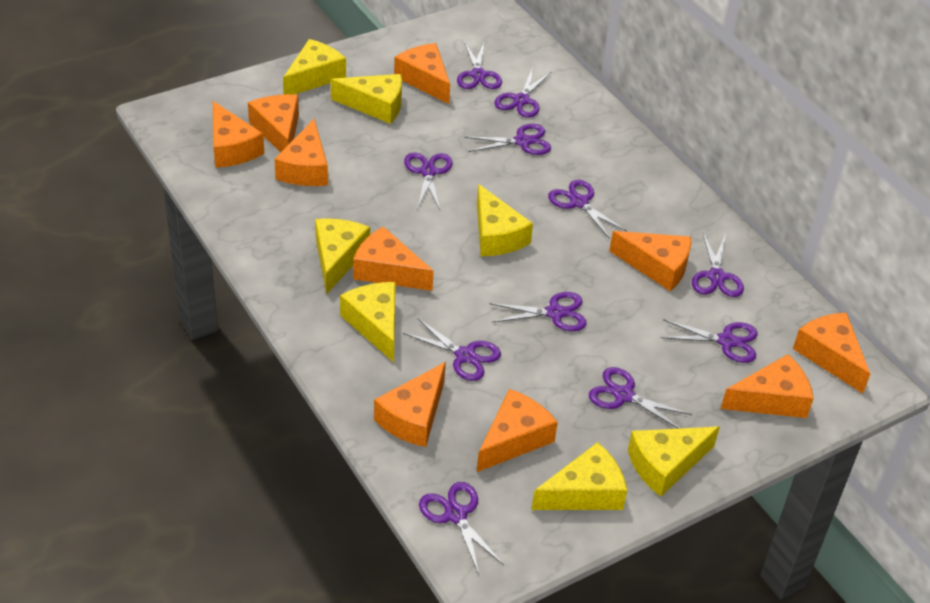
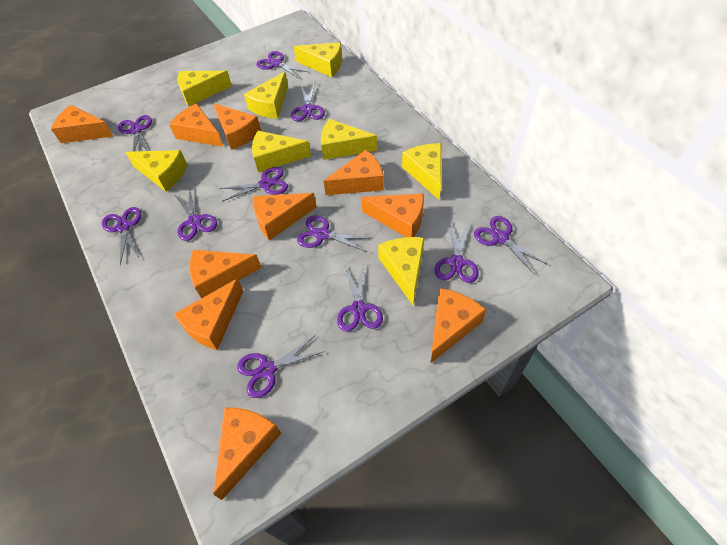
yellow cheese: 7 -> 8

